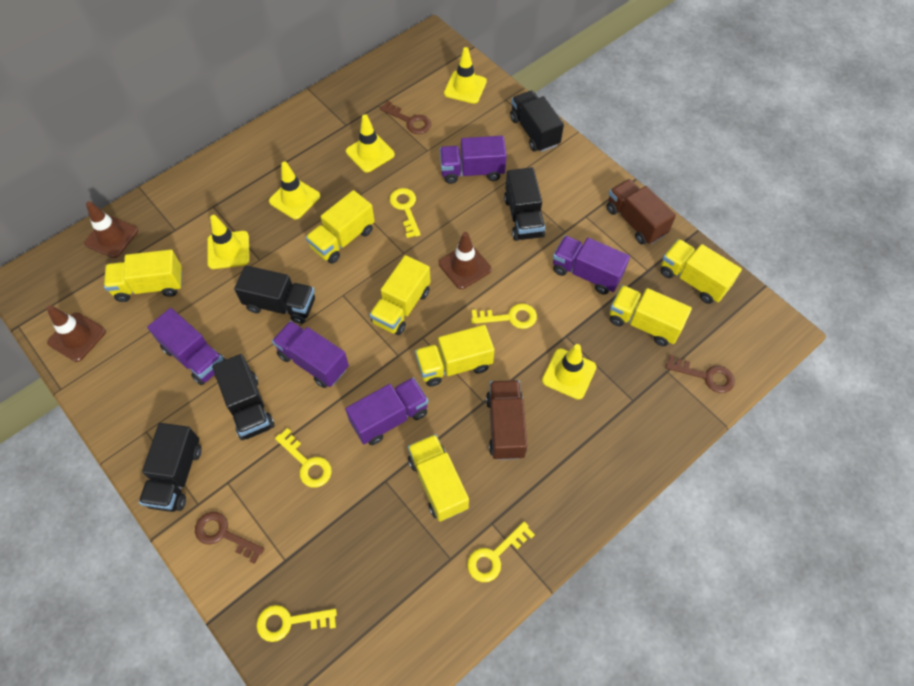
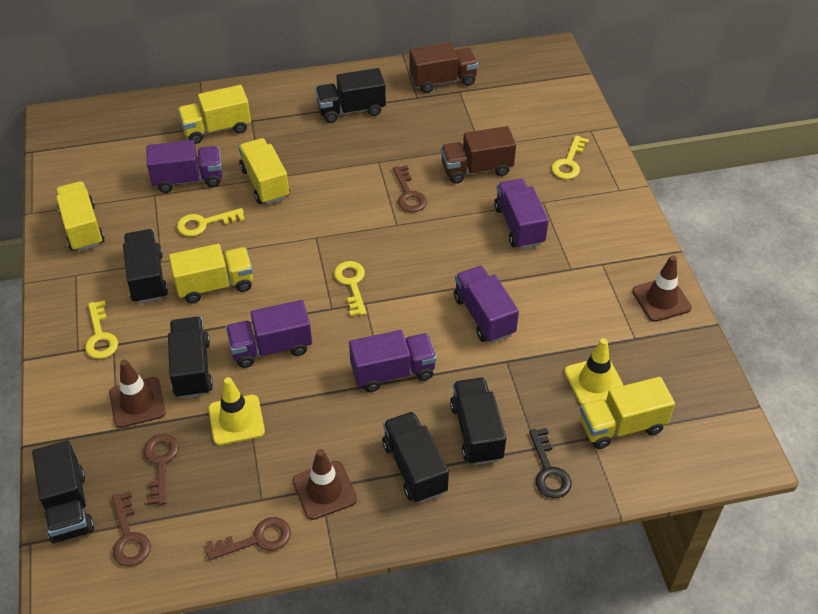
black key: 0 -> 1
black truck: 5 -> 6
brown key: 3 -> 4
yellow key: 5 -> 4
yellow traffic cone: 5 -> 2
yellow truck: 7 -> 5

